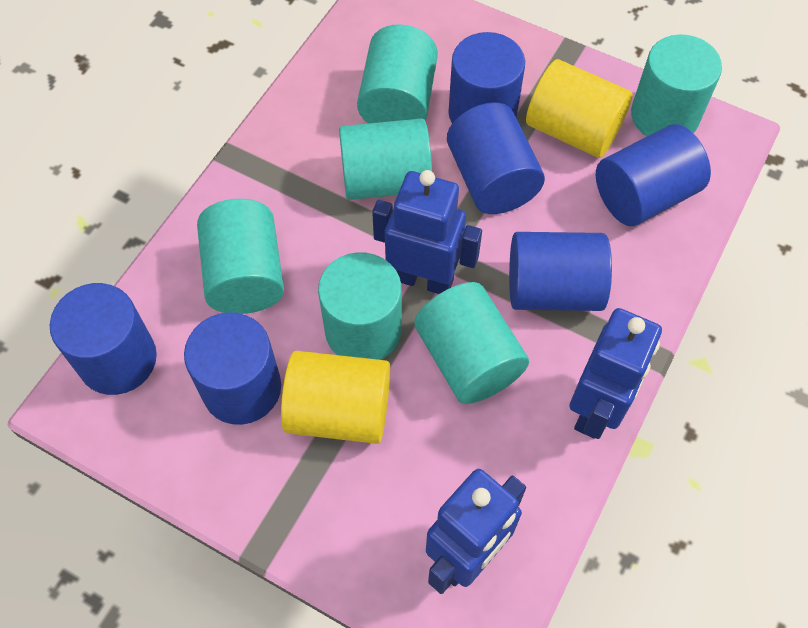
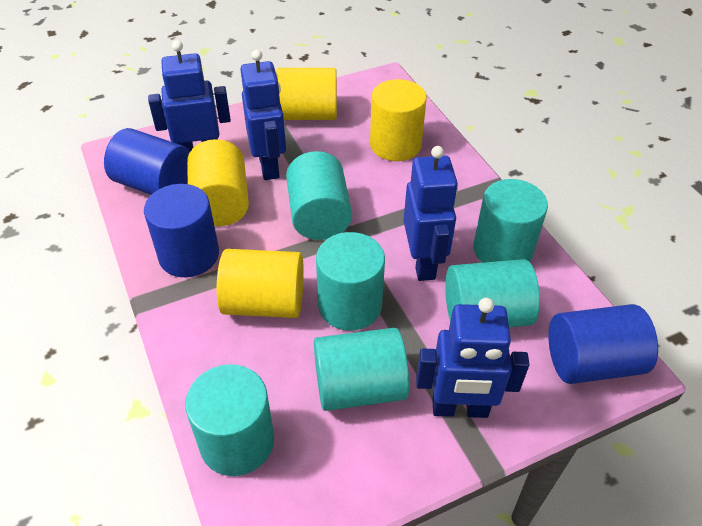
blue cylinder: 6 -> 3
blue robot: 3 -> 4
yellow cylinder: 2 -> 4

